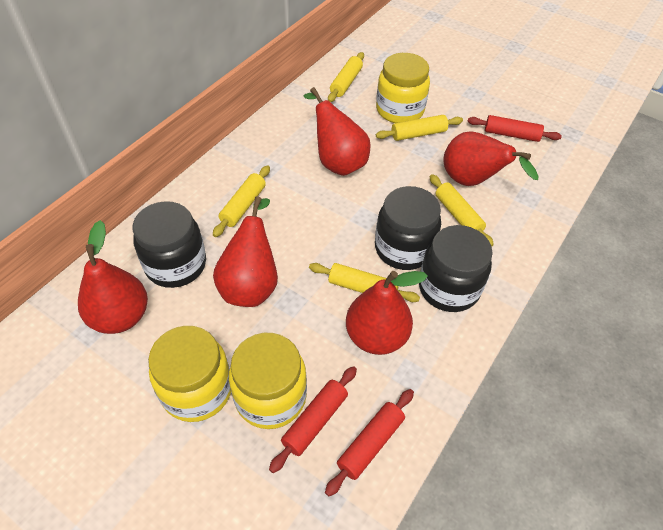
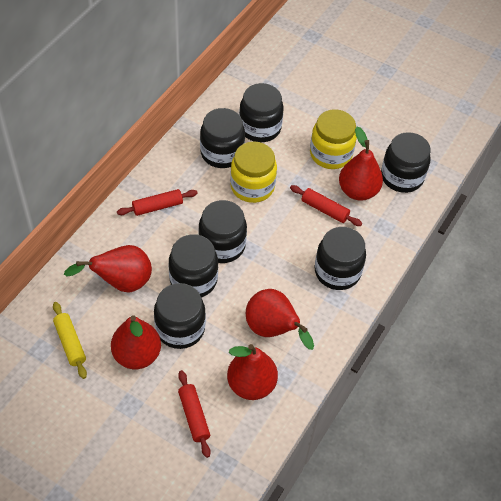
black jar: 3 -> 7
yellow jar: 3 -> 2
yellow rolling pin: 5 -> 1

